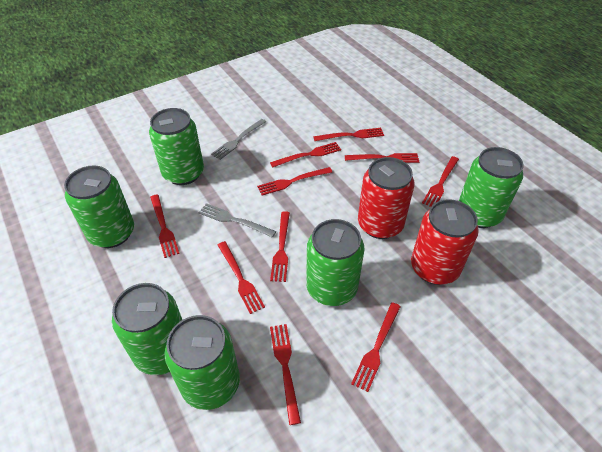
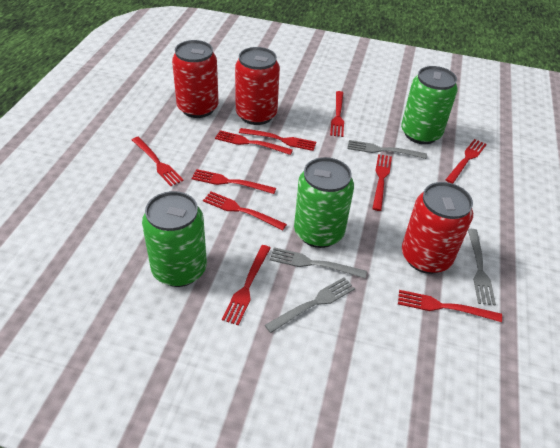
green can: 6 -> 3
grey fork: 2 -> 4
red can: 2 -> 3

